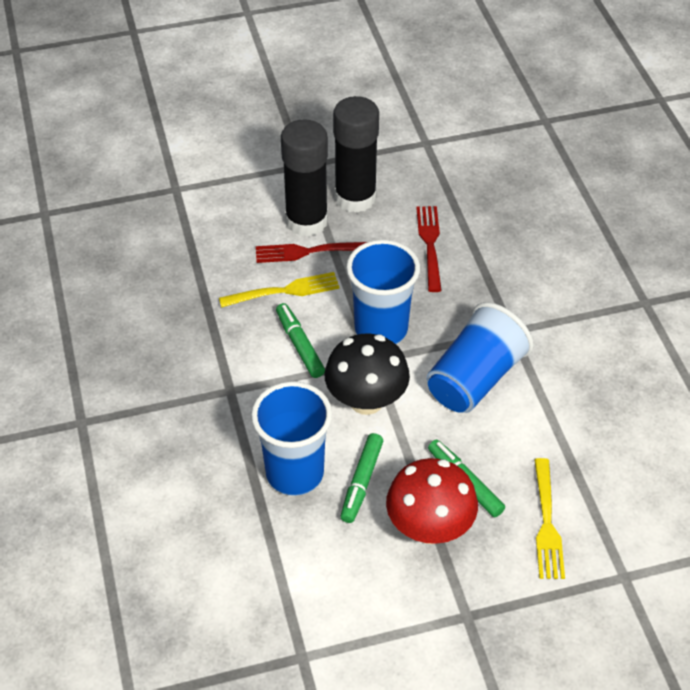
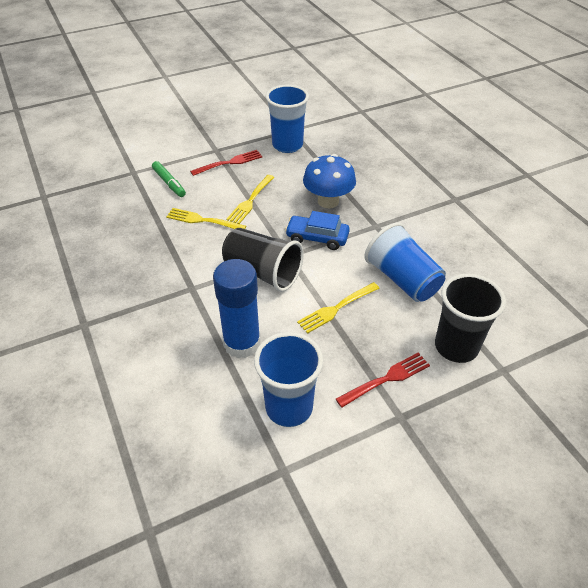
black cup: 0 -> 2
black glue stick: 2 -> 0
black mushroom: 1 -> 0
blue car: 0 -> 1
blue glue stick: 0 -> 1
blue mushroom: 0 -> 1
green marker: 3 -> 1
red mushroom: 1 -> 0
yellow fork: 2 -> 3

